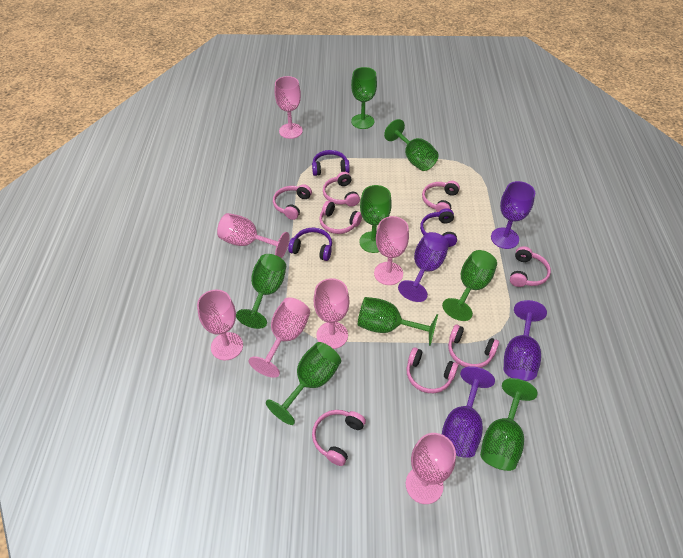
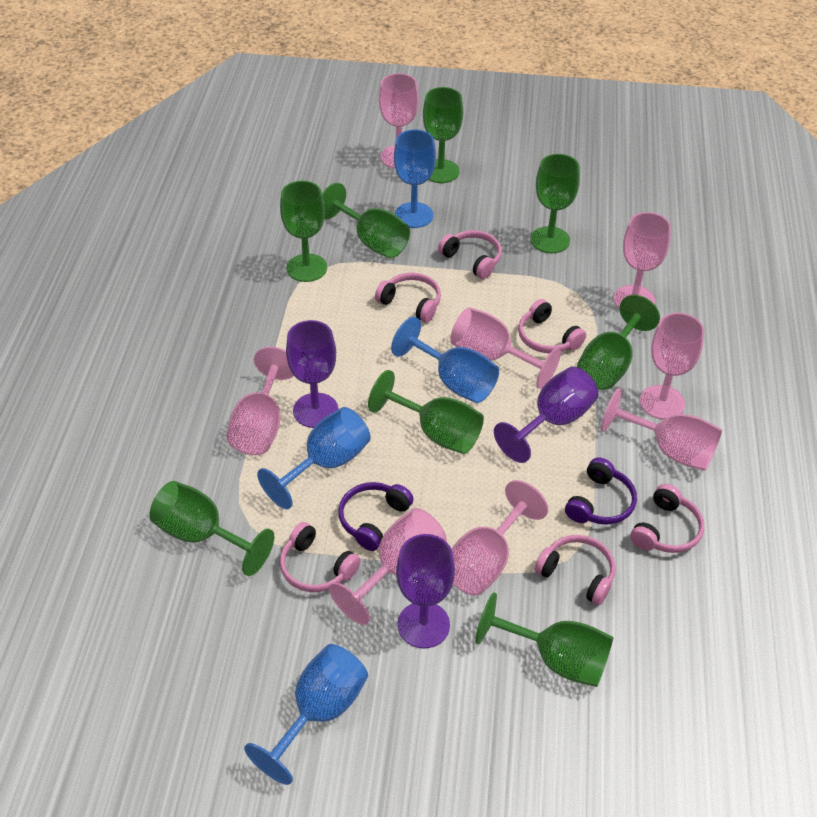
blue goblet: 0 -> 4
pink goblet: 7 -> 8
pink headphones: 8 -> 6
purple goblet: 4 -> 3
purple headphones: 3 -> 2

